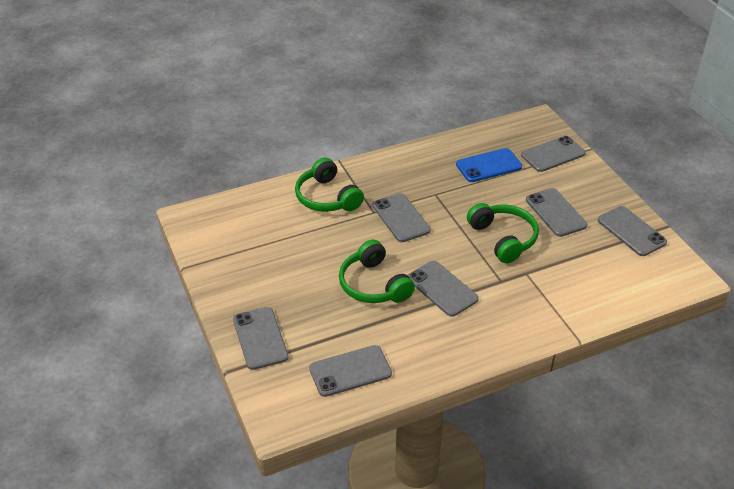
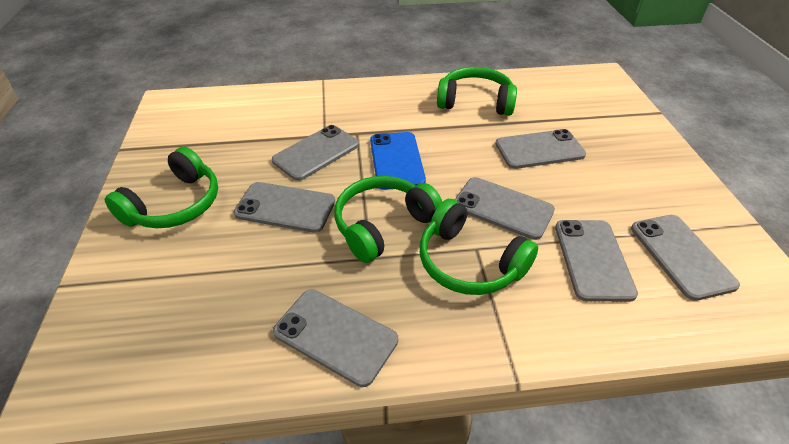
green headphones: 3 -> 4

